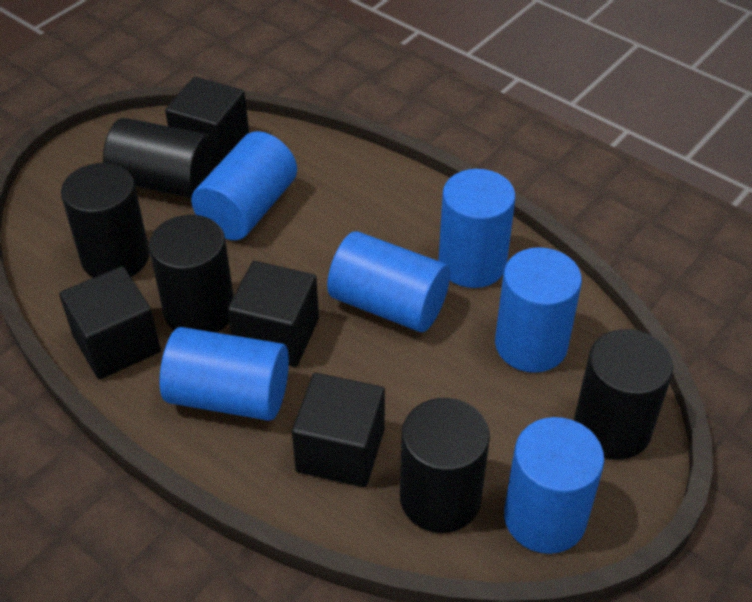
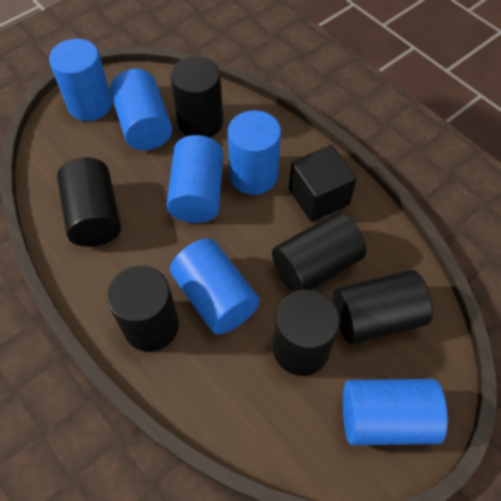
black cube: 4 -> 1
black cylinder: 5 -> 6

